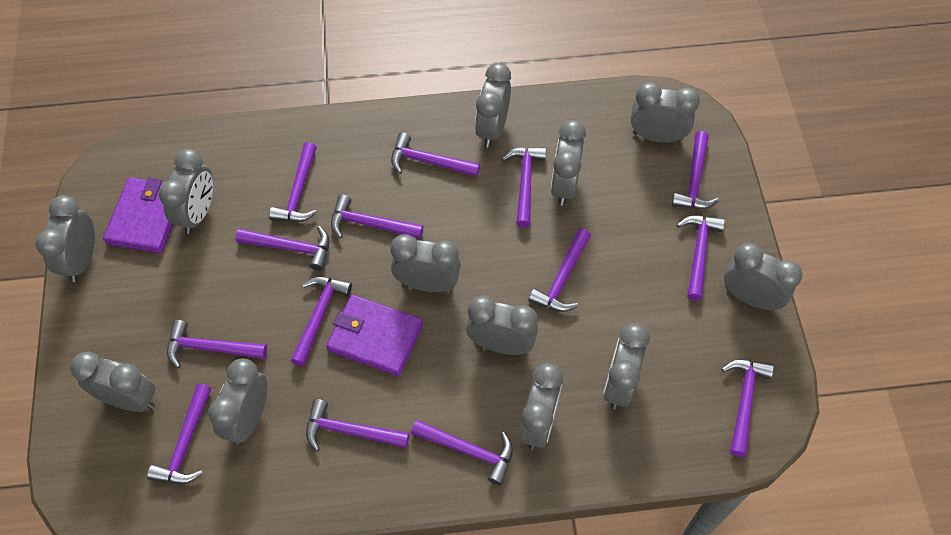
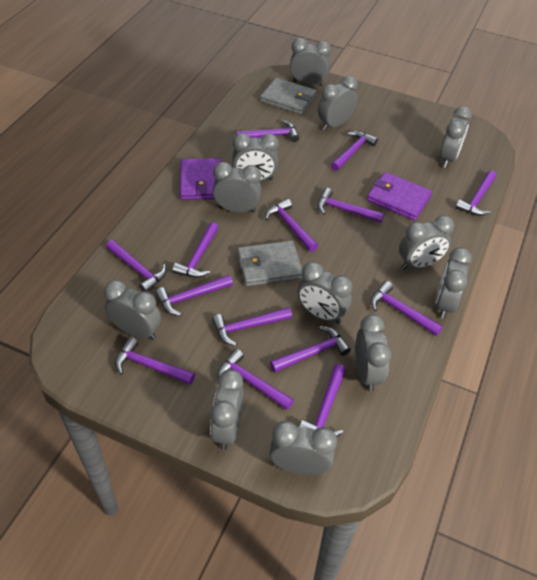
grey wallet: 0 -> 2

